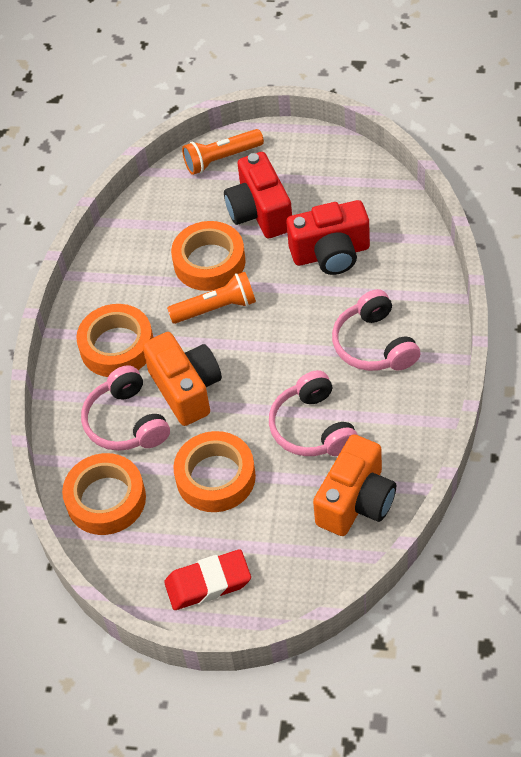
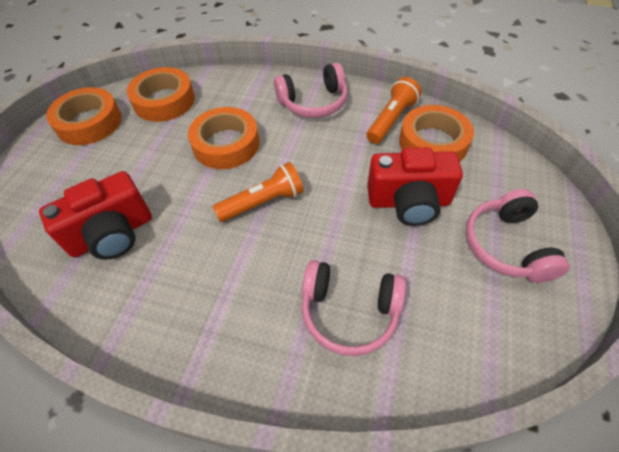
orange camera: 2 -> 0
red eraser: 1 -> 0

